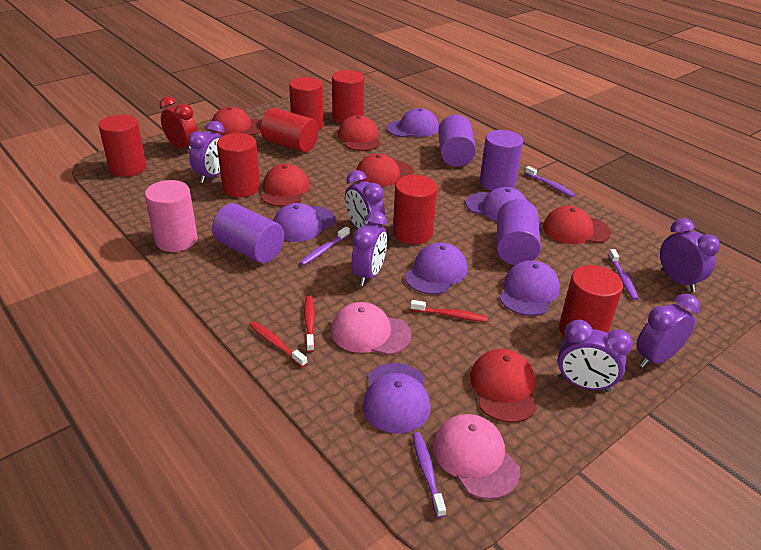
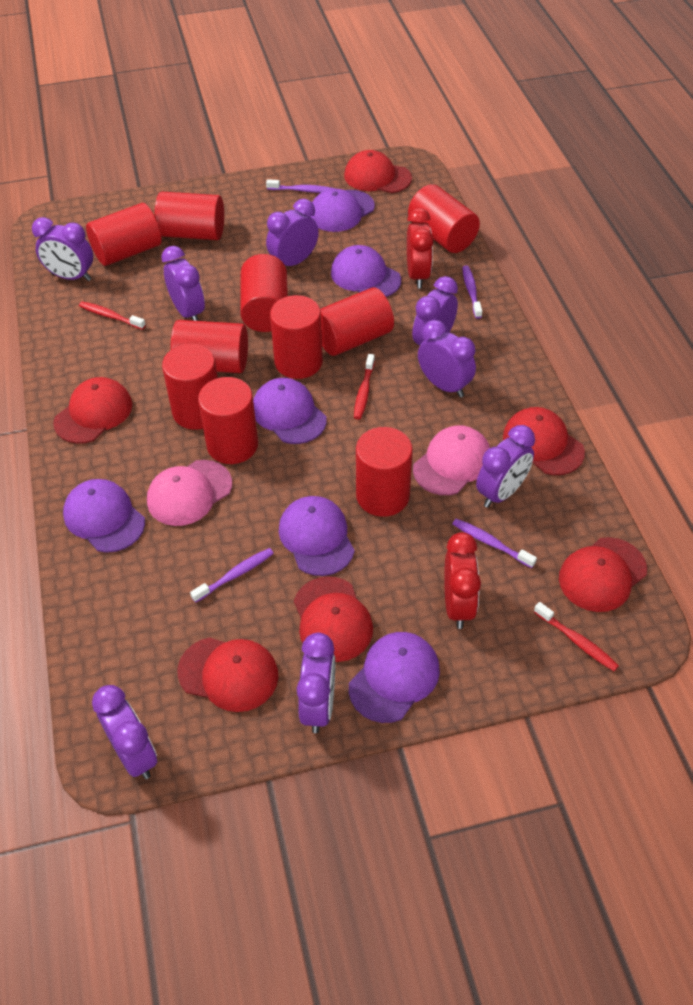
pink cylinder: 1 -> 0
purple clock: 6 -> 8
purple cylinder: 4 -> 0
red clock: 1 -> 2
red cylinder: 7 -> 10

